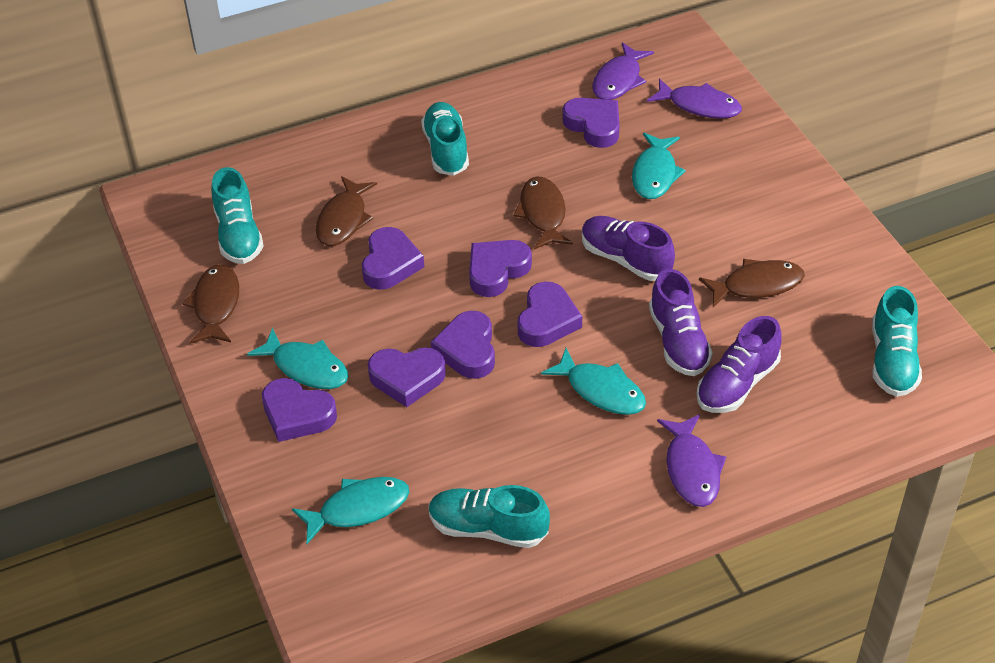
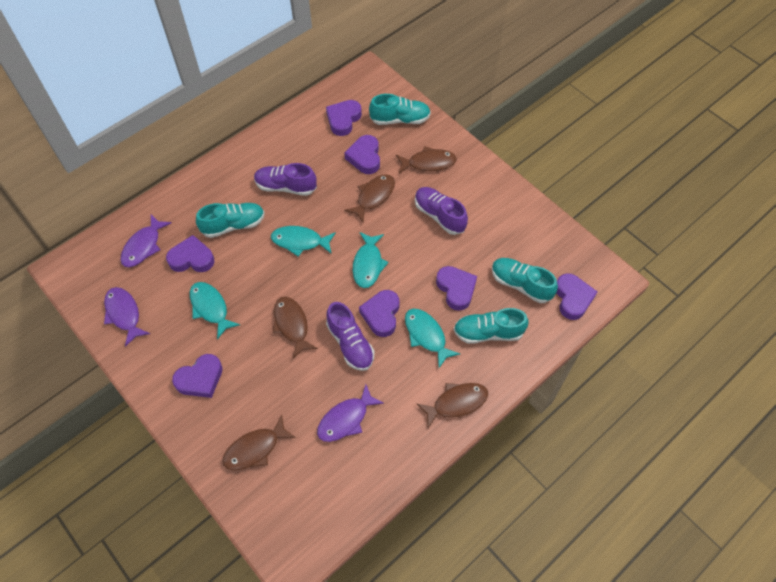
brown fish: 4 -> 5

